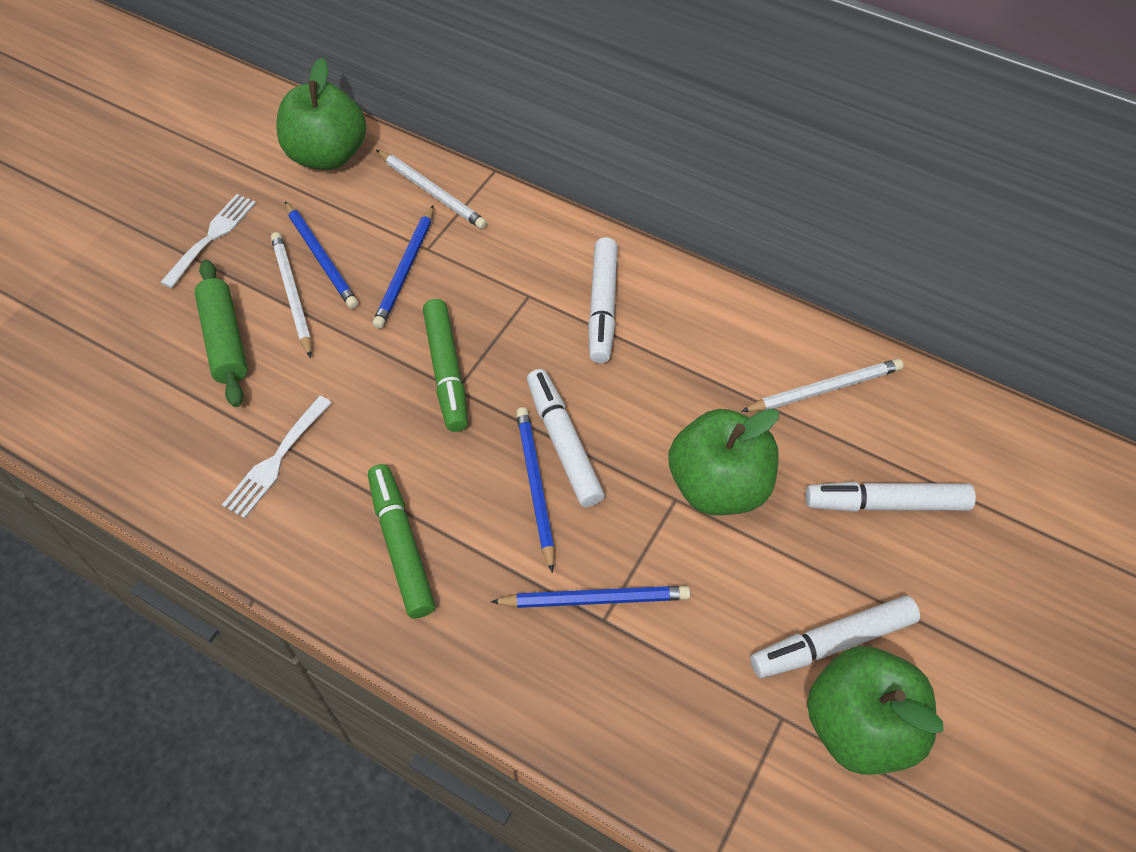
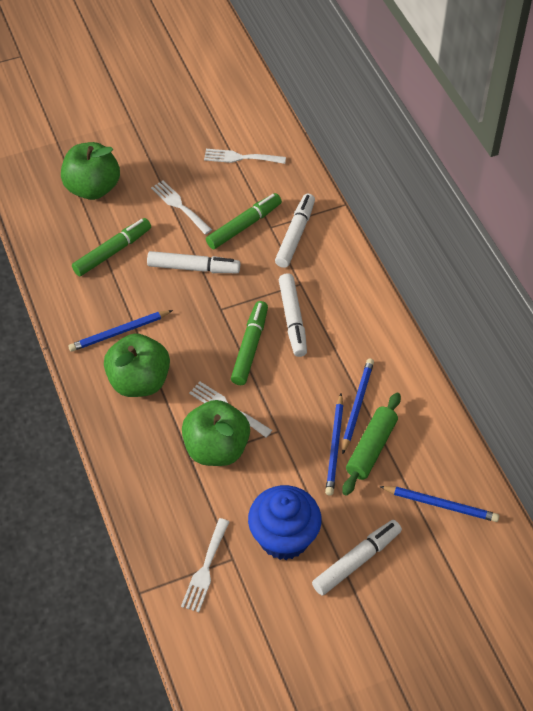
blue cupcake: 0 -> 1
green marker: 2 -> 3
white fork: 2 -> 4
white pencil: 3 -> 0

